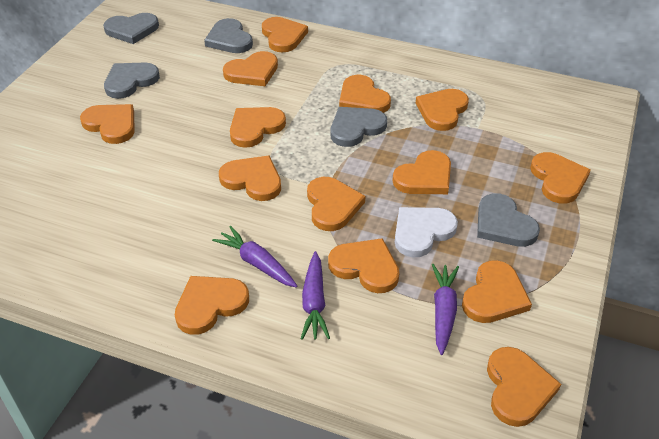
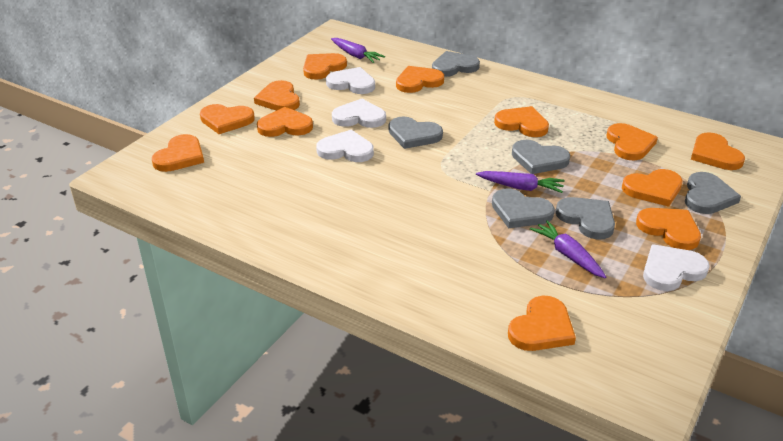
grey heart: 5 -> 6
orange heart: 14 -> 12
white heart: 1 -> 4

